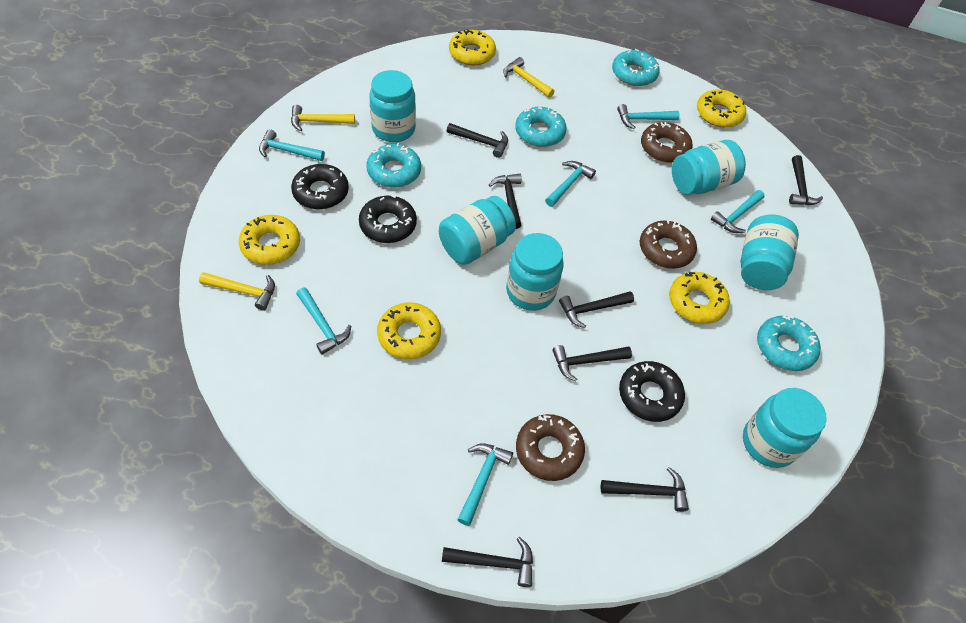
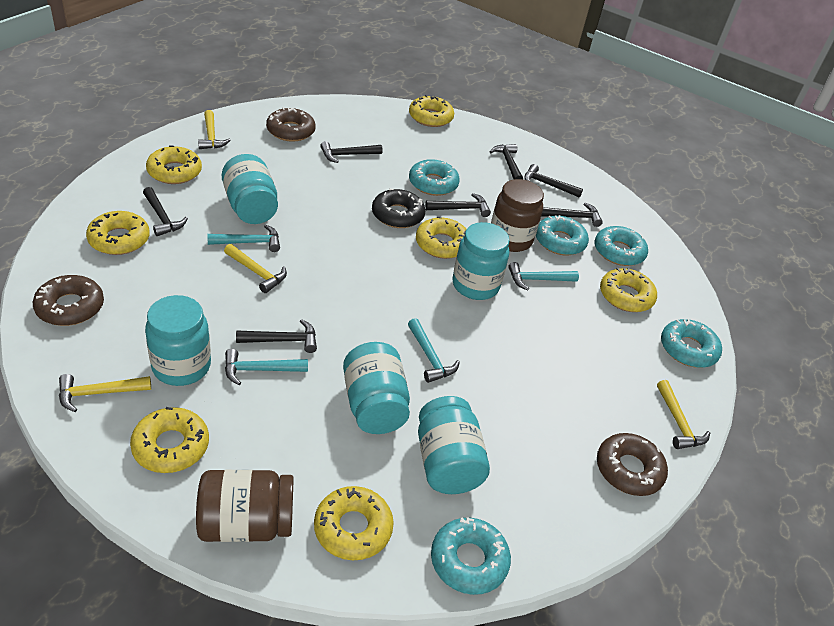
black donut: 3 -> 1
brown jar: 0 -> 2
turquoise donut: 4 -> 5
turquoise hammer: 6 -> 4
turquoise jar: 6 -> 5
yellow donut: 5 -> 7
yellow hammer: 3 -> 4

